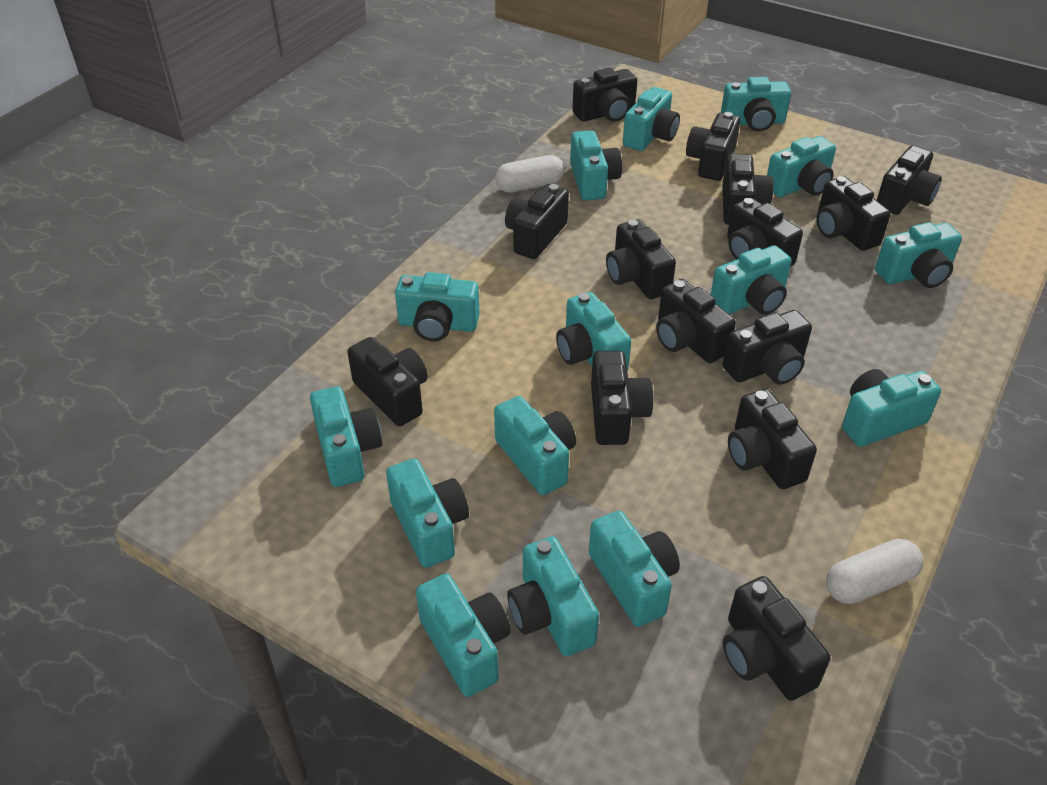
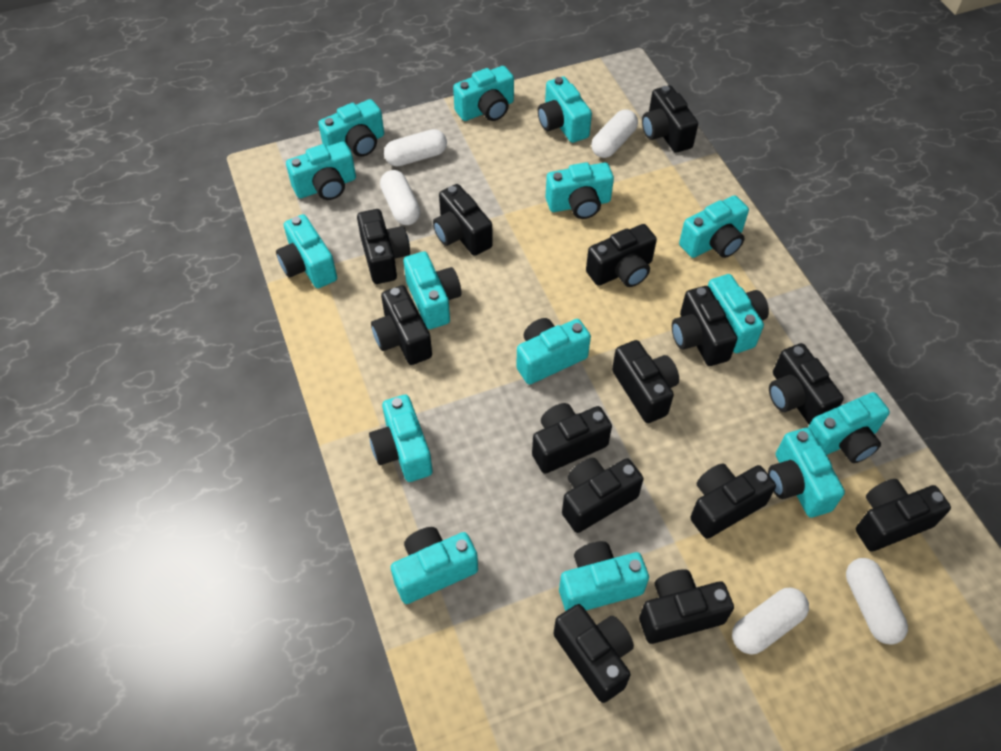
white capsule: 2 -> 5

